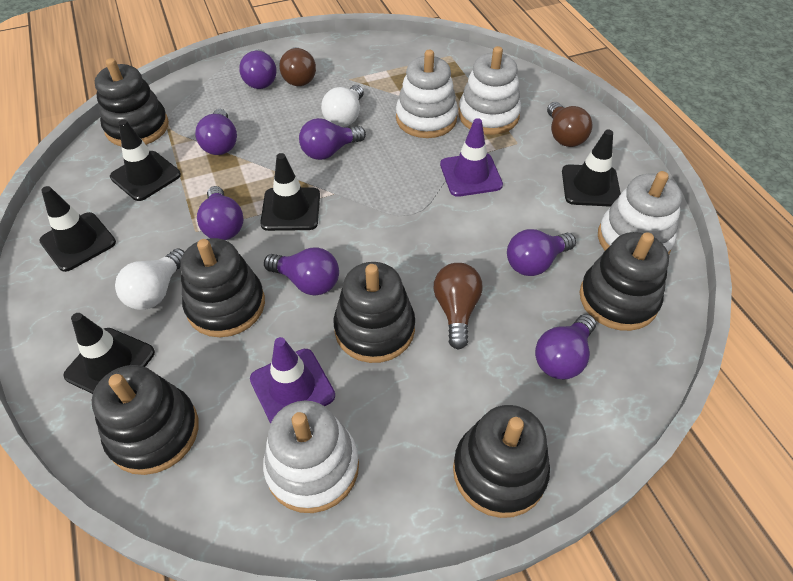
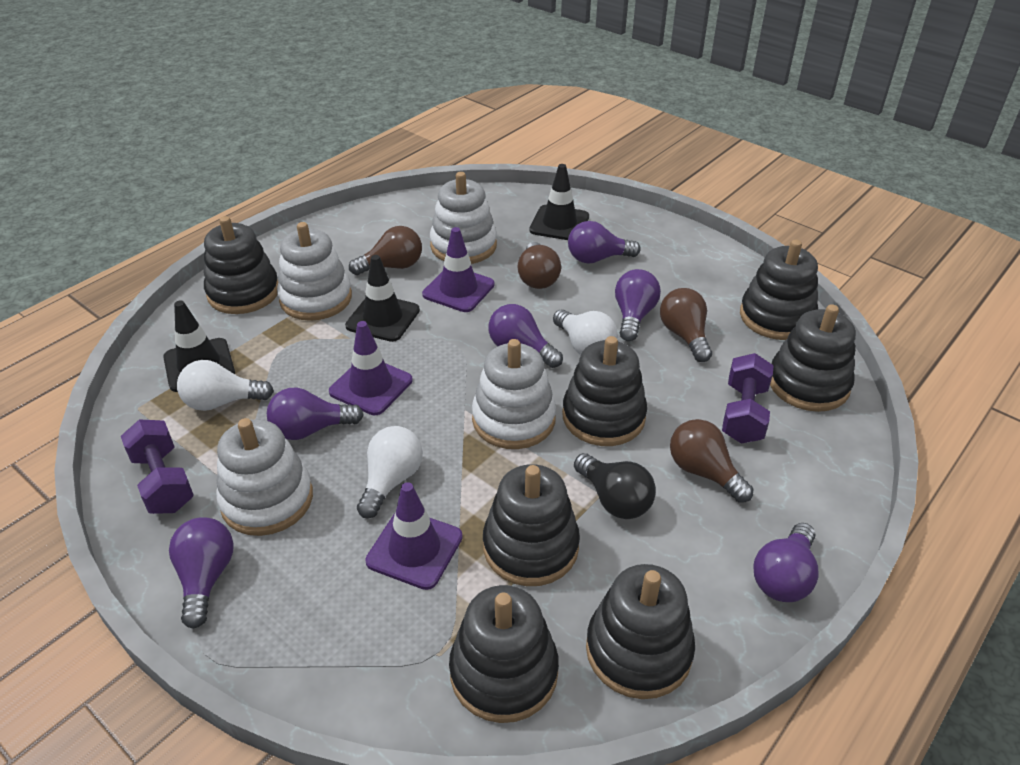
black light bulb: 0 -> 1
black stacking toy: 6 -> 7
black traffic cone: 5 -> 3
brown light bulb: 3 -> 4
purple dumbbell: 0 -> 2
purple light bulb: 7 -> 6
purple traffic cone: 2 -> 3
white light bulb: 2 -> 3

